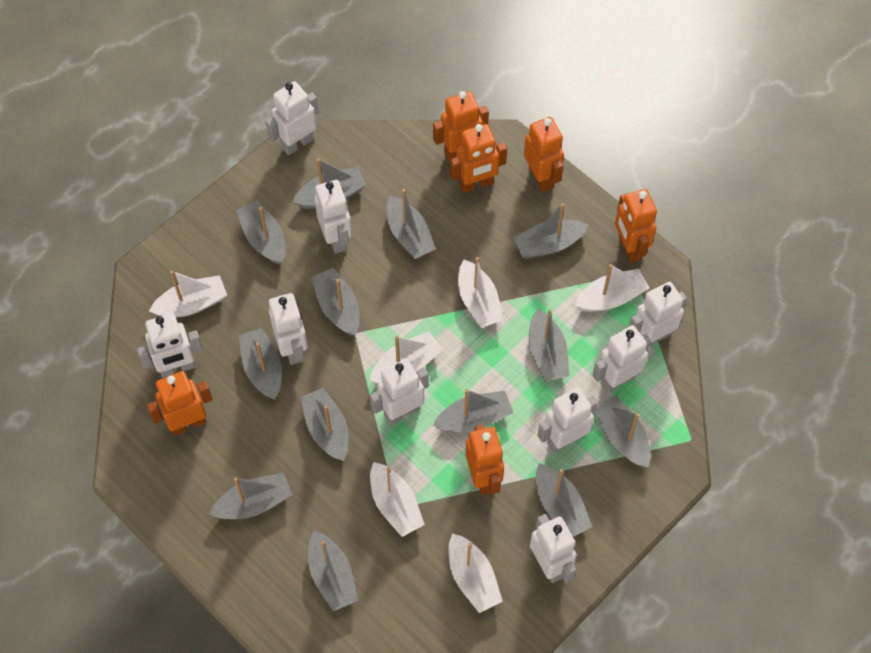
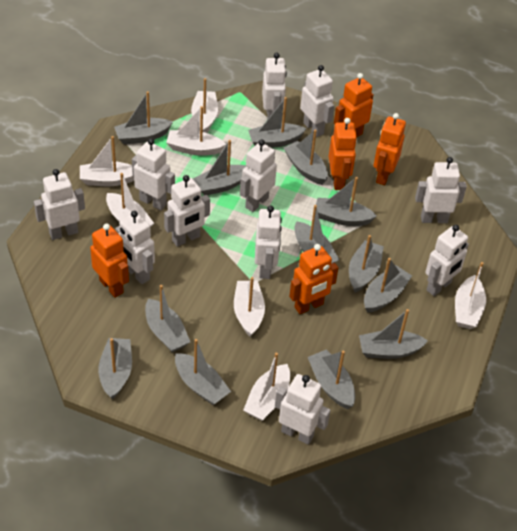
orange robot: 6 -> 5
white boat: 6 -> 7
white robot: 9 -> 11

